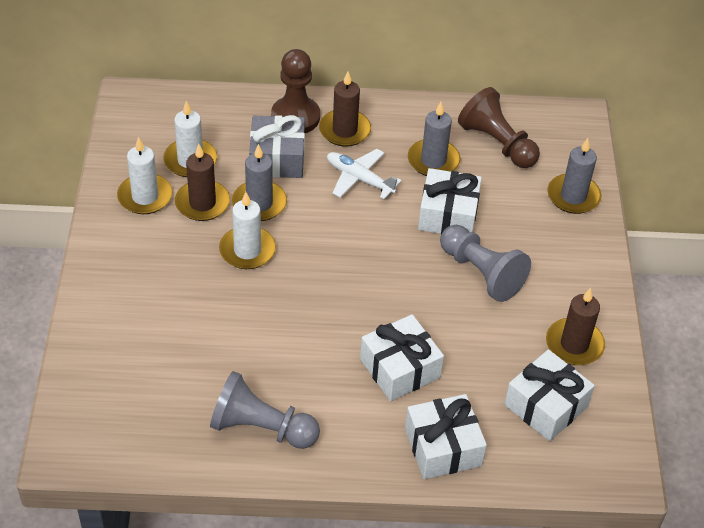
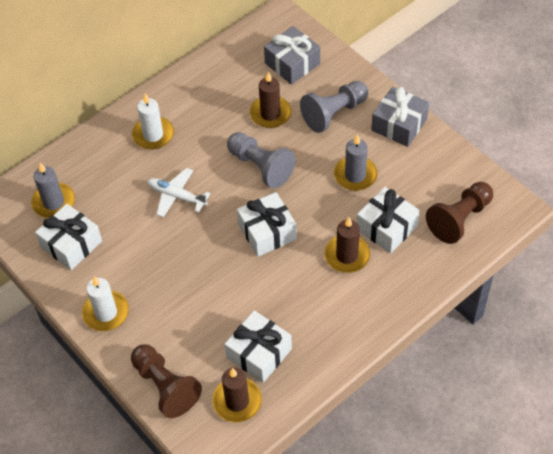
grey candle: 3 -> 2
grey gift: 1 -> 2
white candle: 3 -> 2

